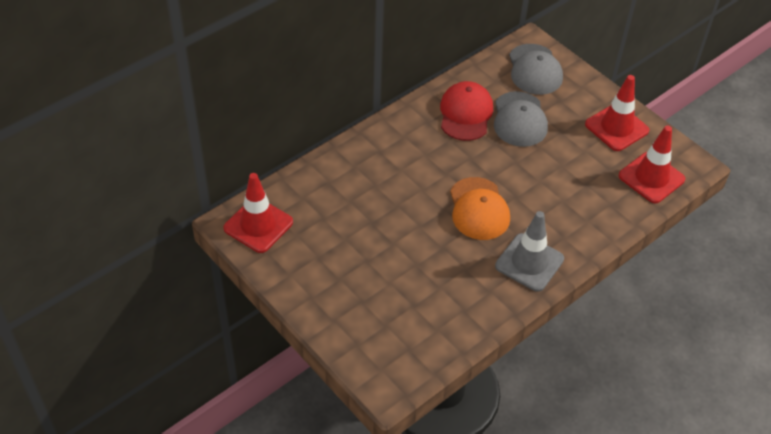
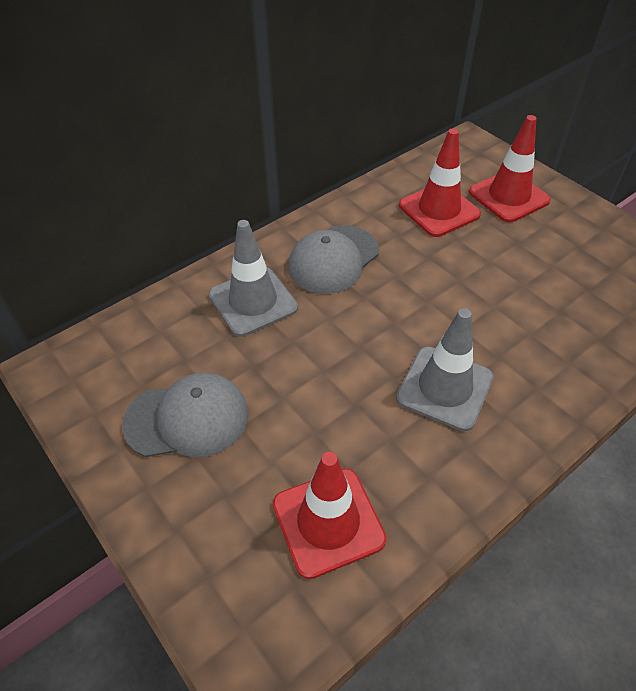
grey traffic cone: 1 -> 2
orange cap: 1 -> 0
red cap: 1 -> 0

